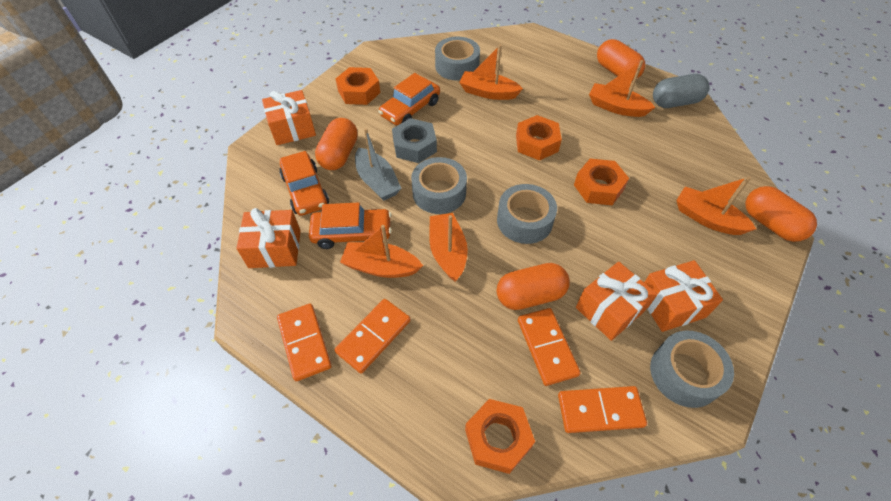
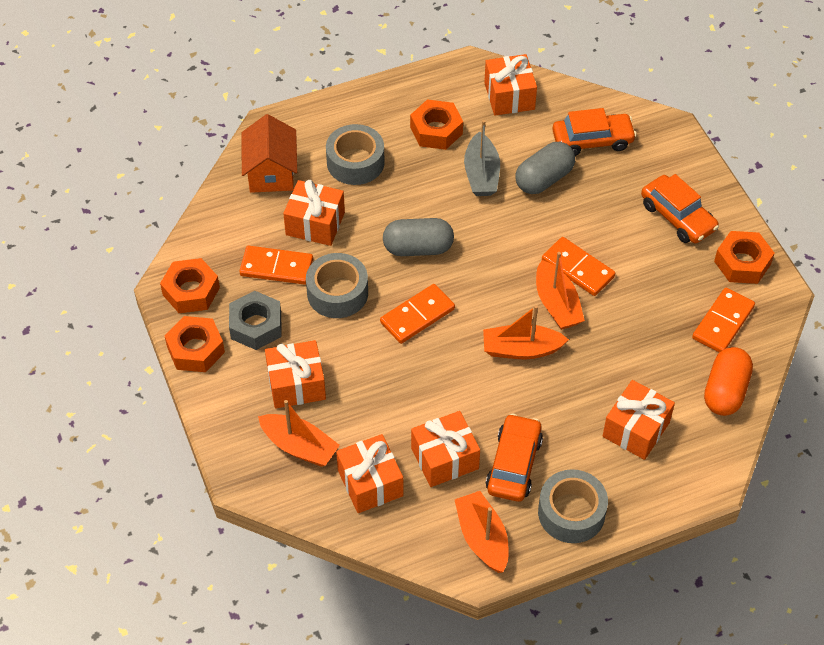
grey capsule: 1 -> 2
grey tape: 4 -> 3
orange boat: 5 -> 4
orange capsule: 4 -> 1
orange gift: 4 -> 6
orange house: 0 -> 1

